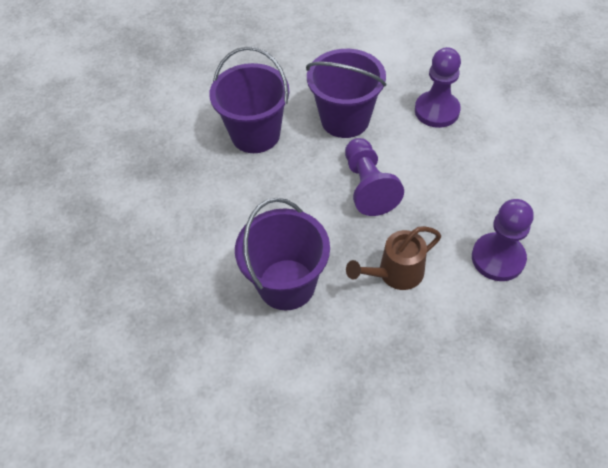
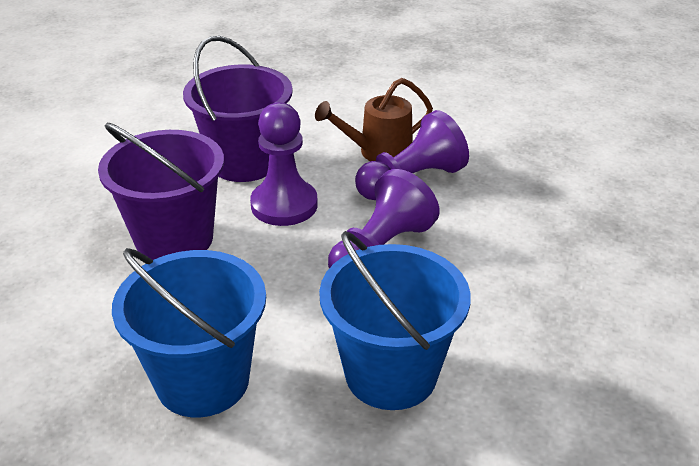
blue bucket: 0 -> 2
purple bucket: 3 -> 2

